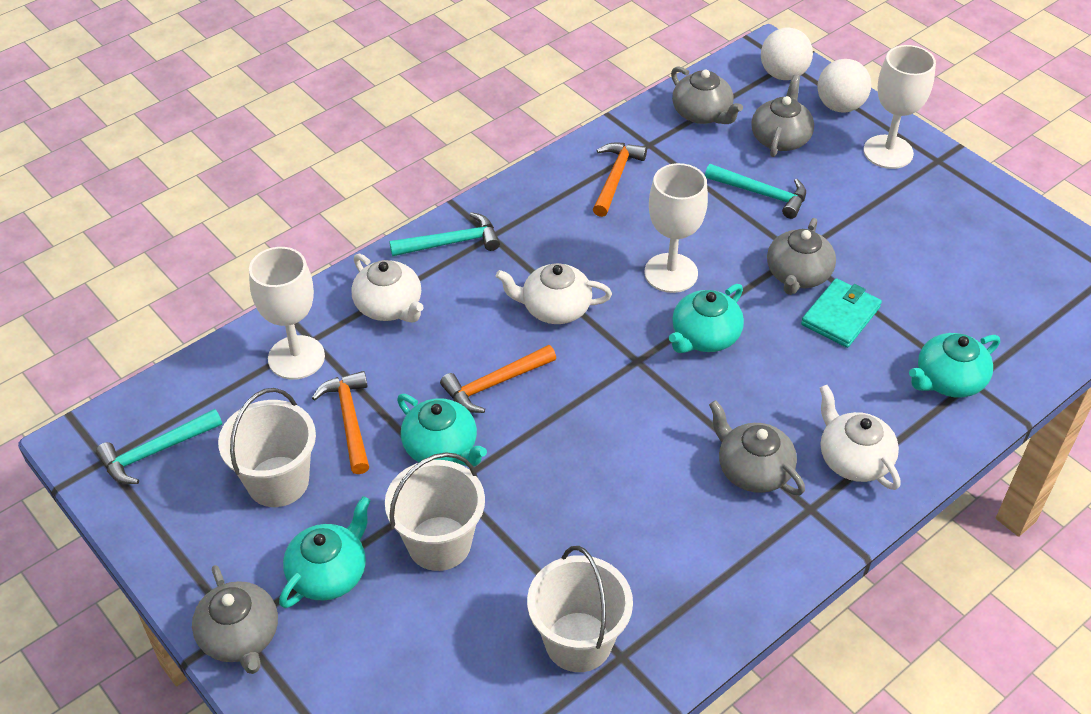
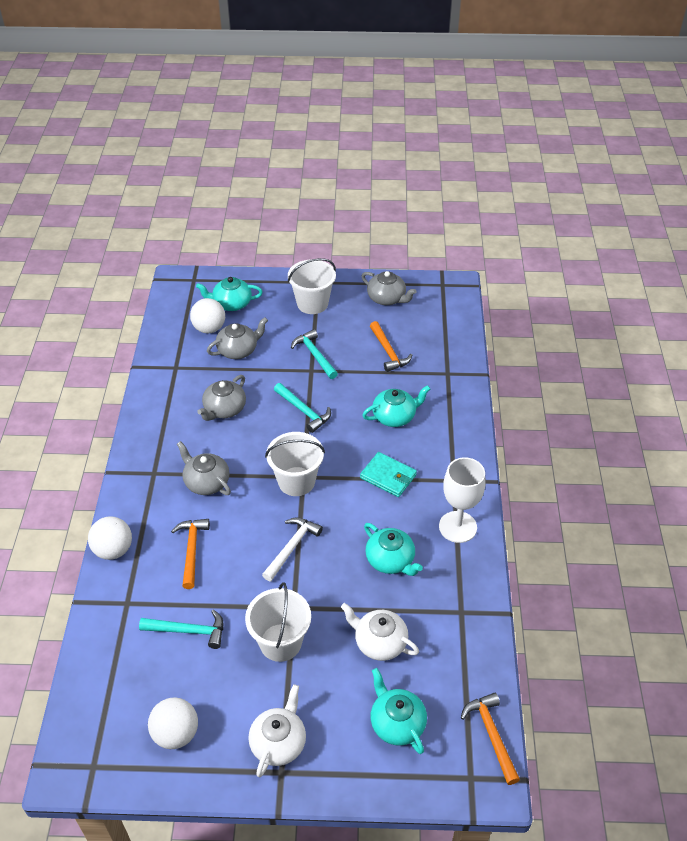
grey teapot: 5 -> 4
white ball: 2 -> 3
white goblet: 3 -> 1
white hammer: 0 -> 1
white teapot: 3 -> 2

